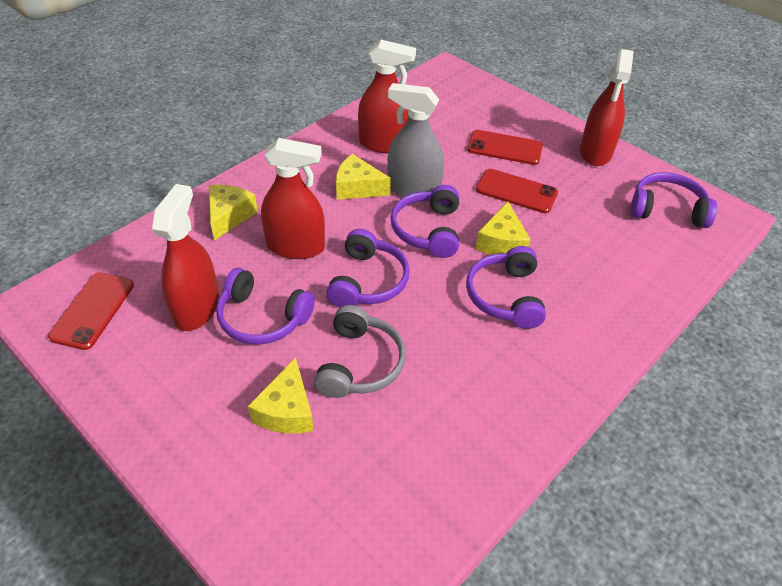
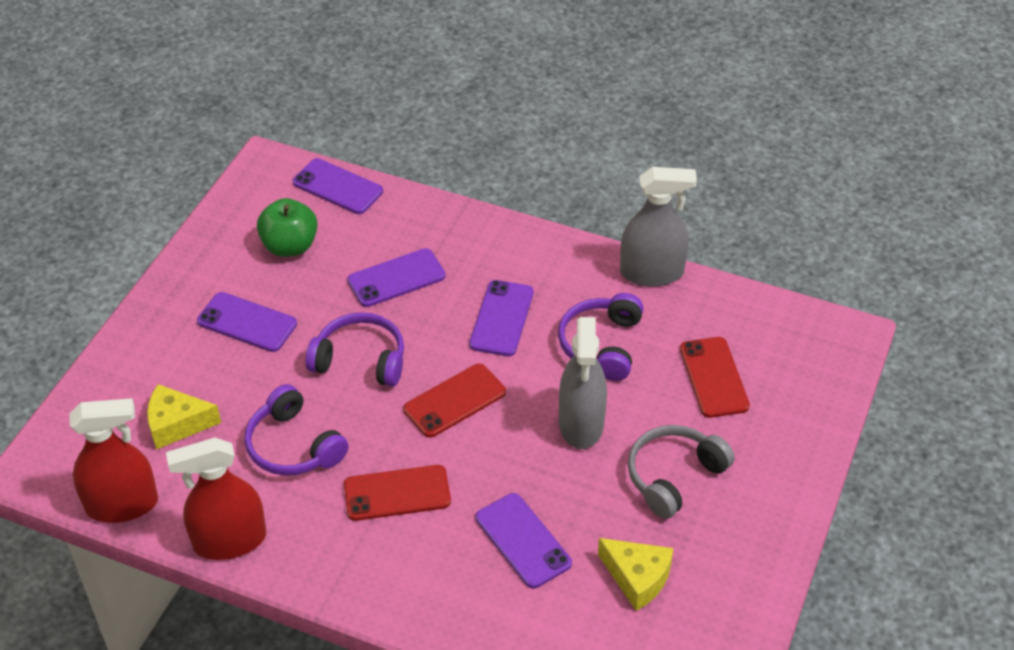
green apple: 0 -> 1
grey spray bottle: 1 -> 2
purple headphones: 5 -> 3
purple phone: 0 -> 5
red spray bottle: 4 -> 2
yellow cheese: 4 -> 2

